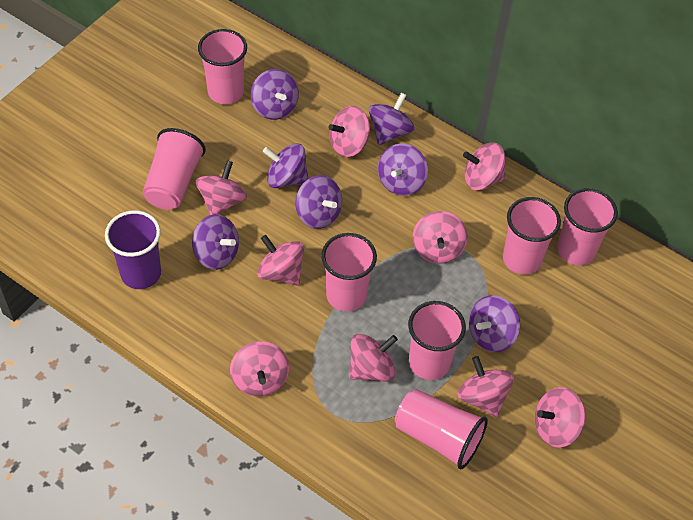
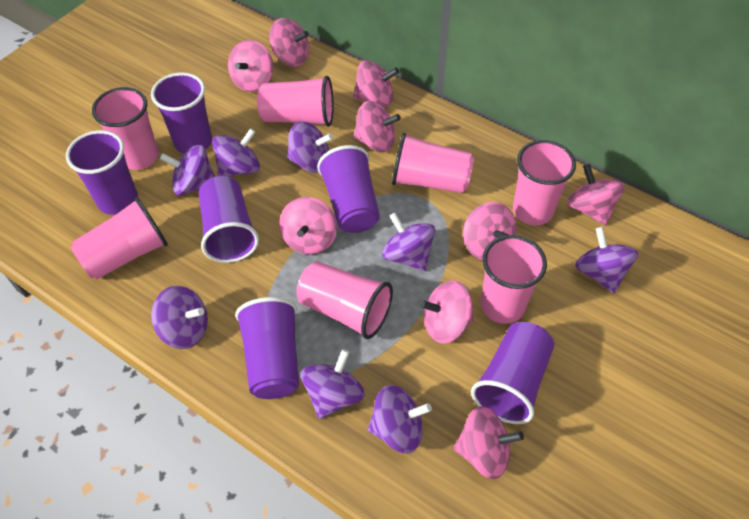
purple cup: 1 -> 6
purple spinning top: 7 -> 8

